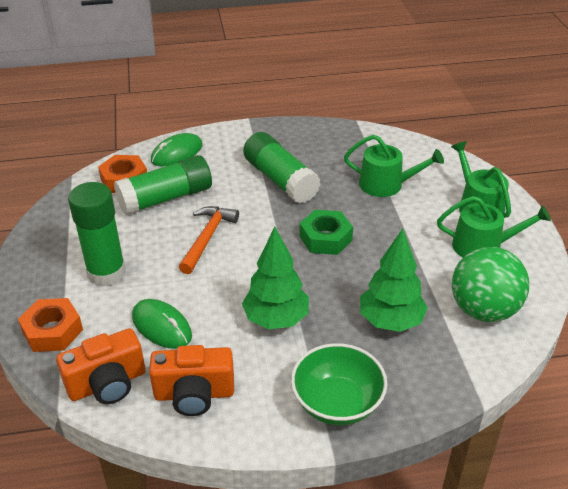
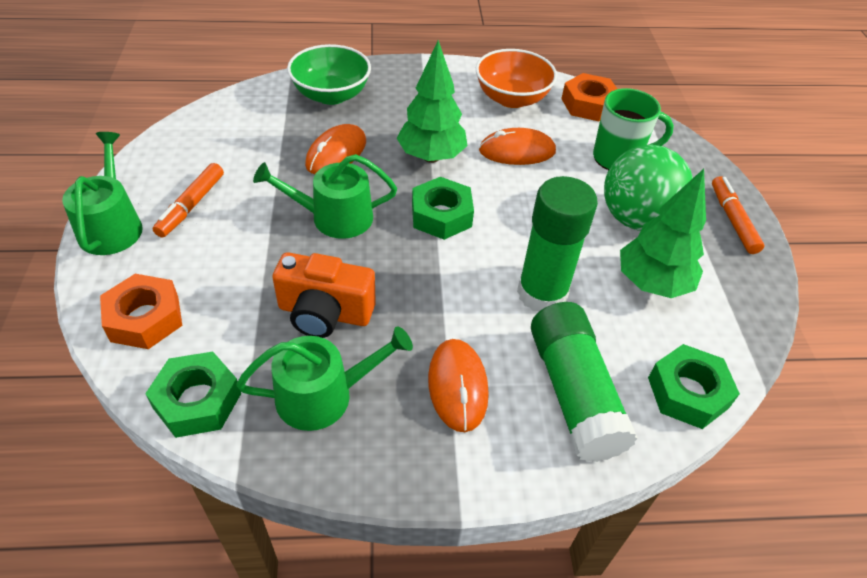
green glue stick: 3 -> 2
green mouse: 2 -> 0
green mug: 0 -> 1
green nut: 1 -> 3
orange bowl: 0 -> 1
orange camera: 2 -> 1
orange hammer: 1 -> 0
orange marker: 0 -> 2
orange mouse: 0 -> 3

